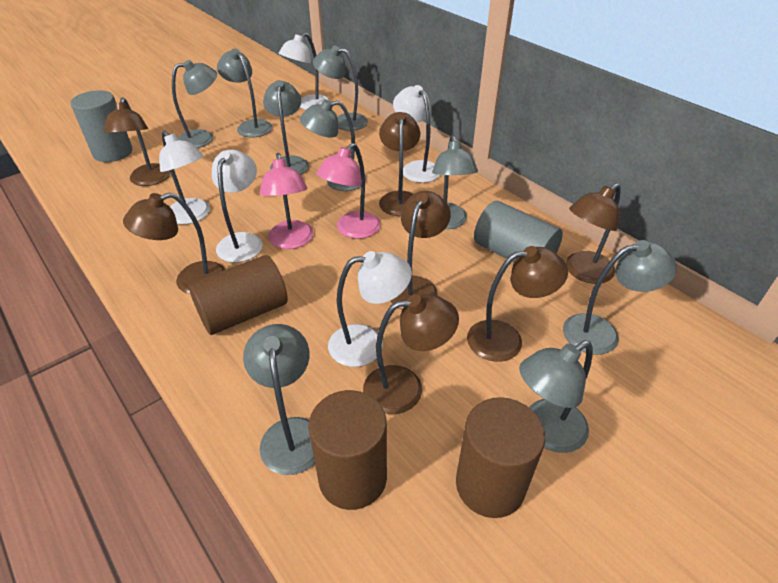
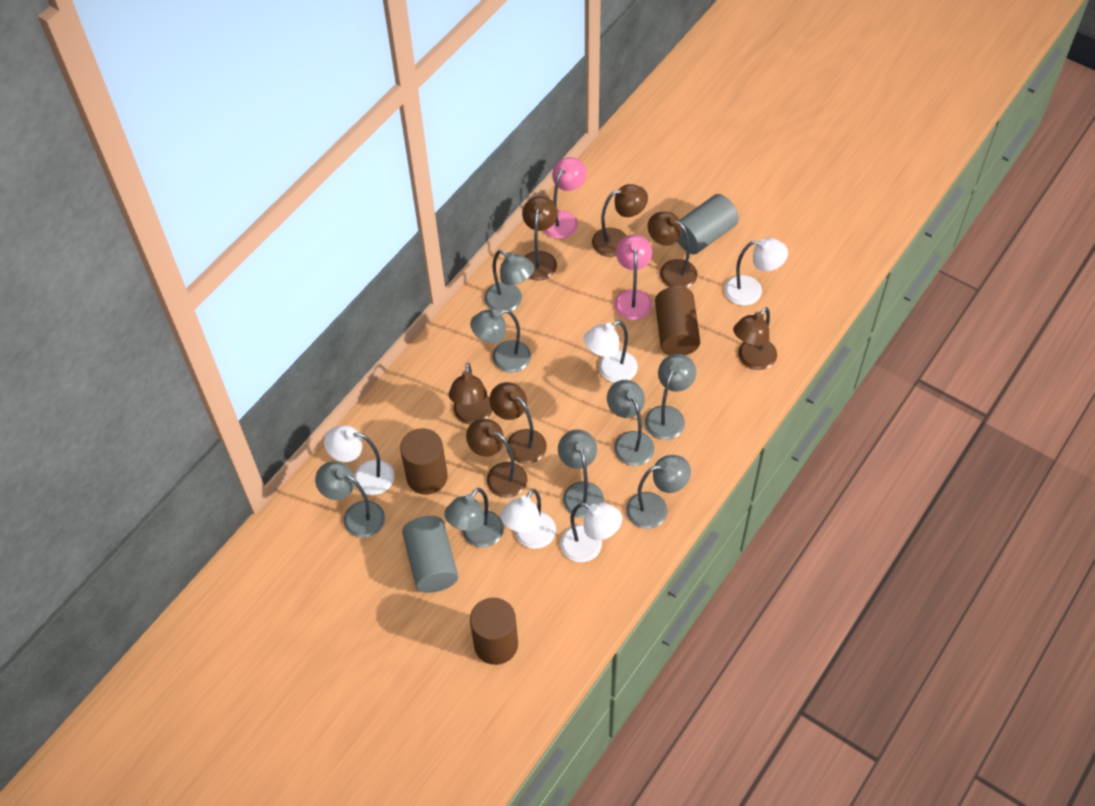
grey lamp: 9 -> 8

